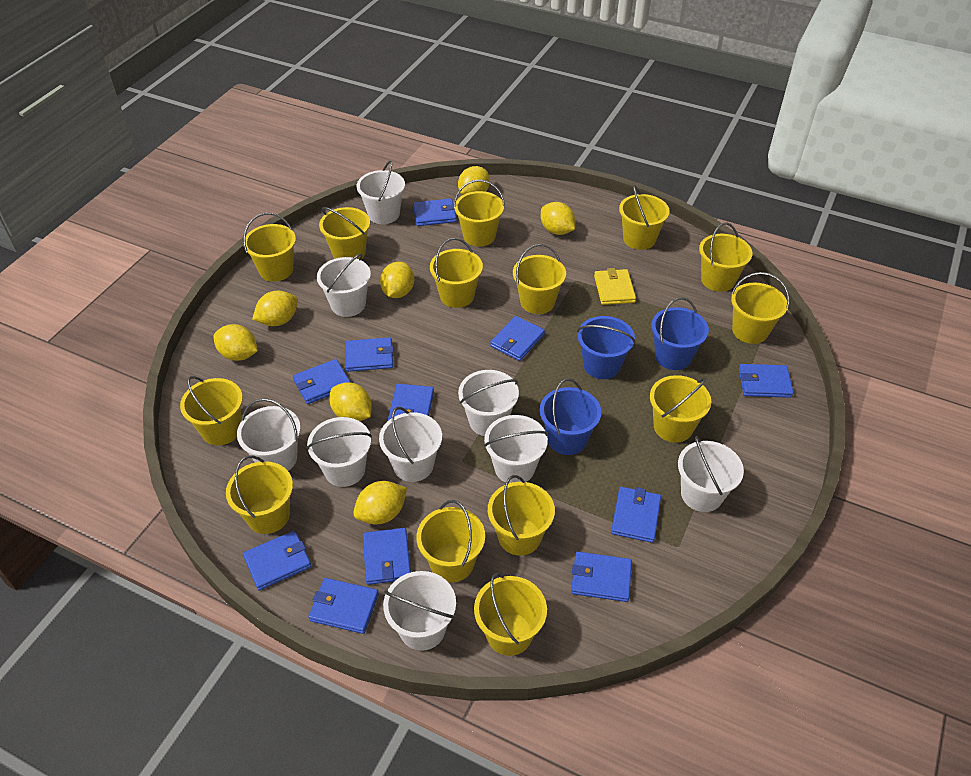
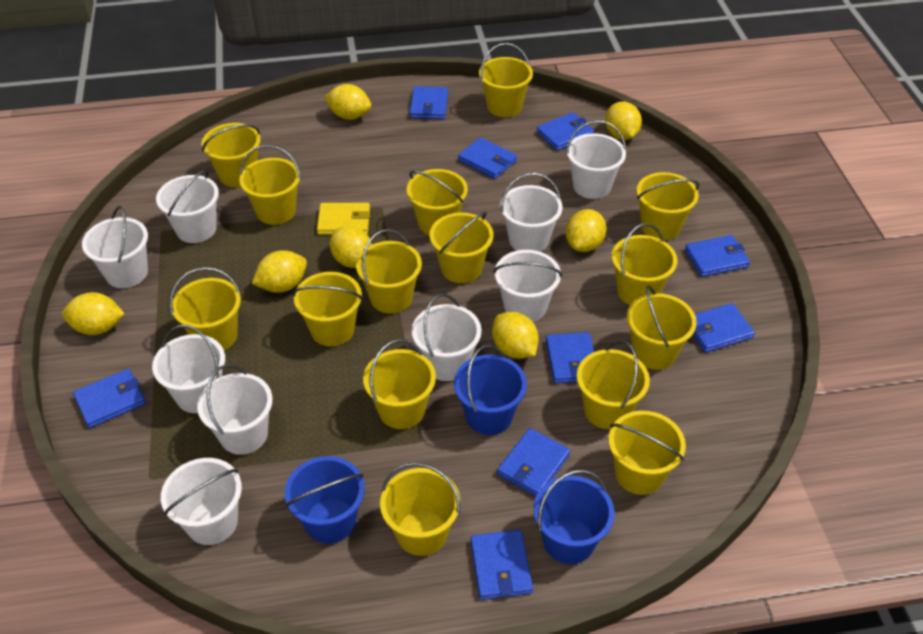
blue wallet: 11 -> 9
yellow bucket: 14 -> 15

